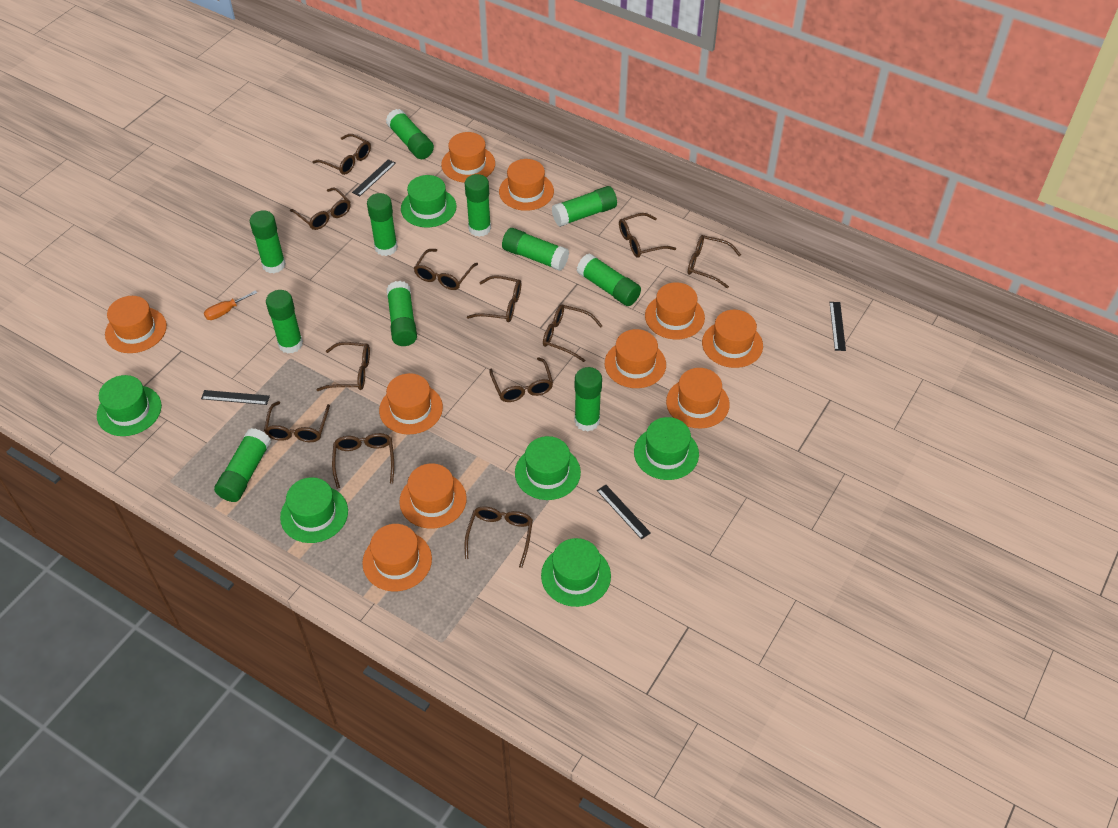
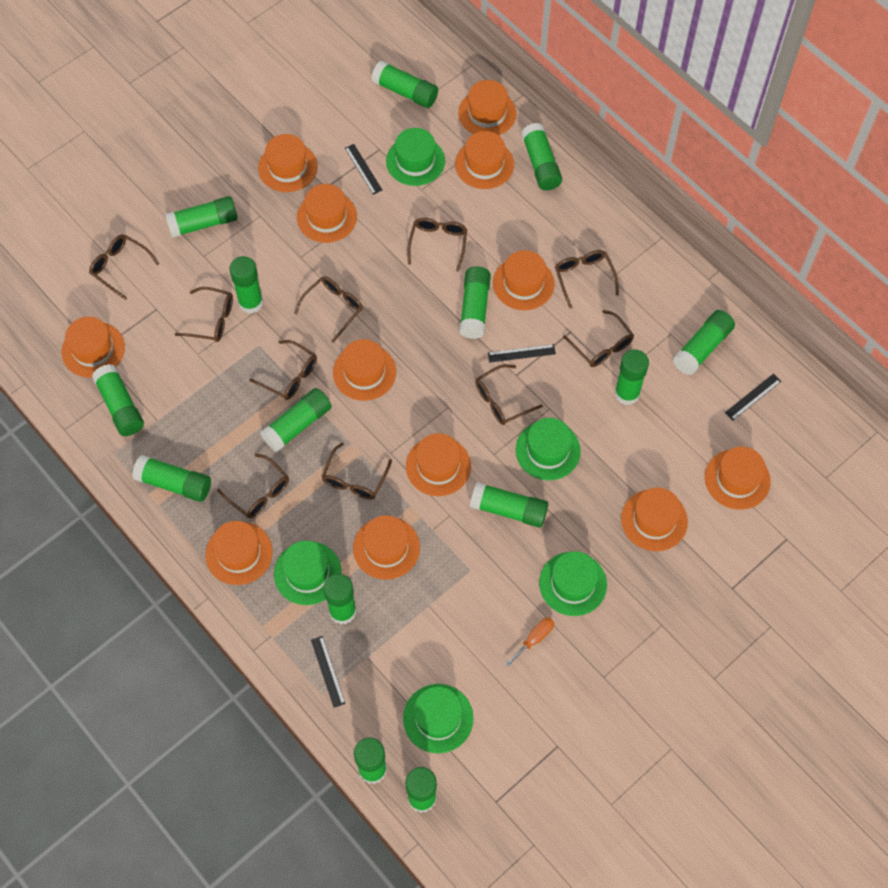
brown glasses: 12 -> 10
green glue stick: 11 -> 14
green hat: 6 -> 5
orange hat: 10 -> 12

